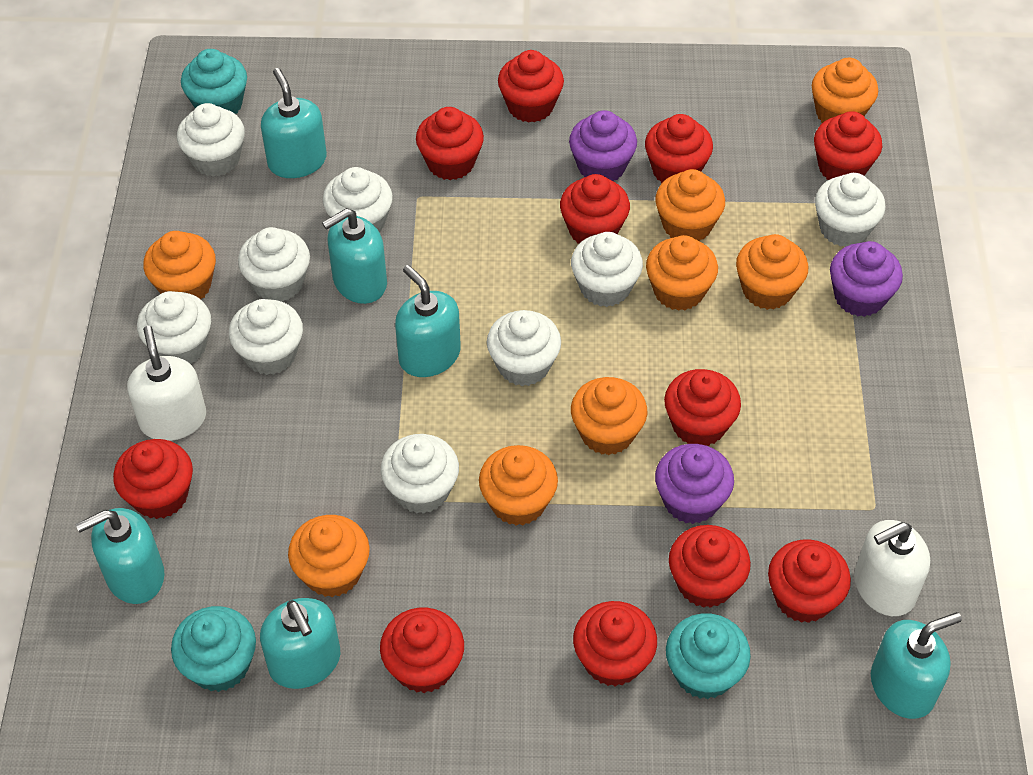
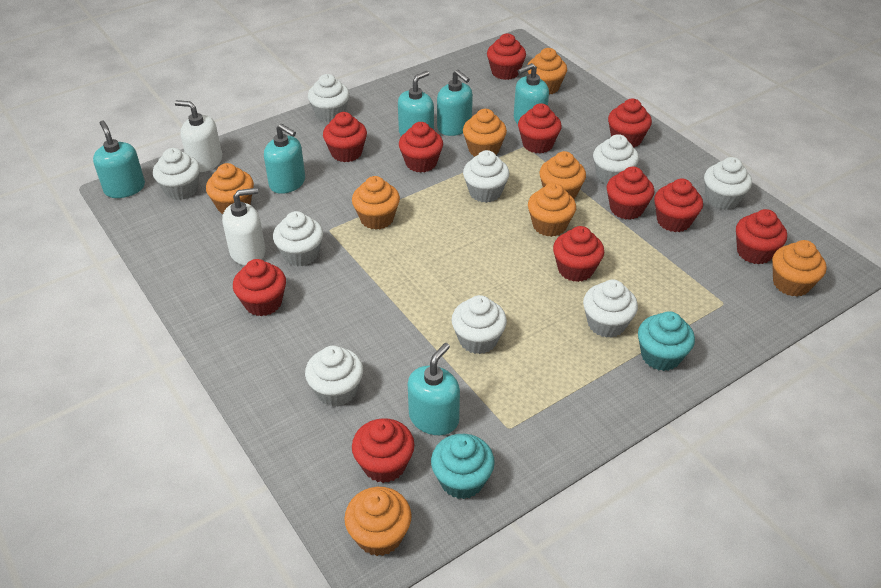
purple cupcake: 3 -> 0
turquoise cupcake: 3 -> 2

